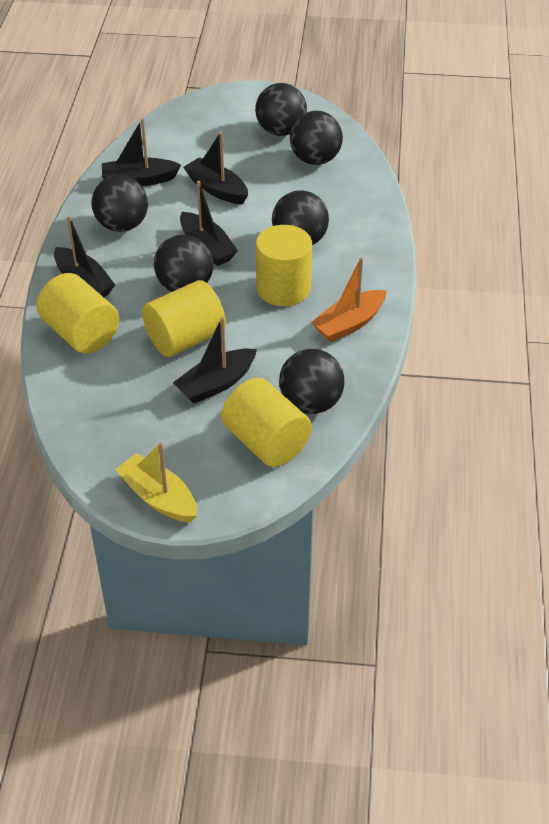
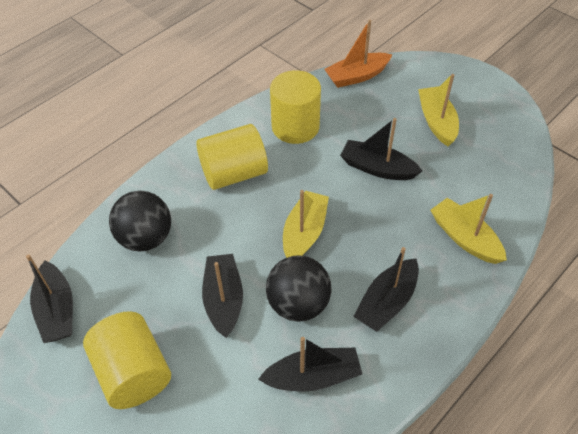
black ball: 6 -> 2
yellow boat: 1 -> 3
yellow cylinder: 4 -> 3

